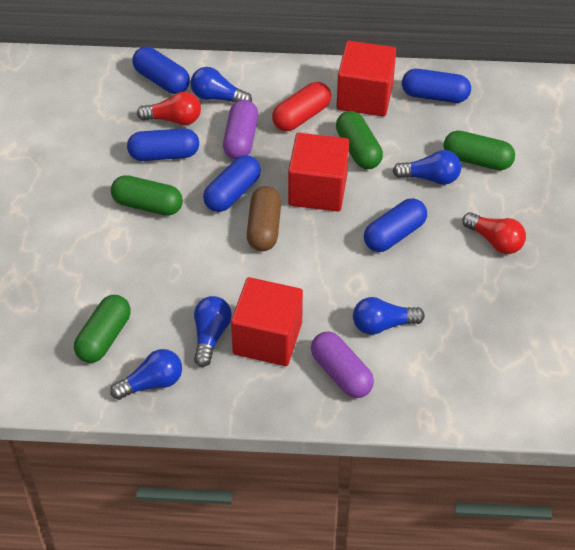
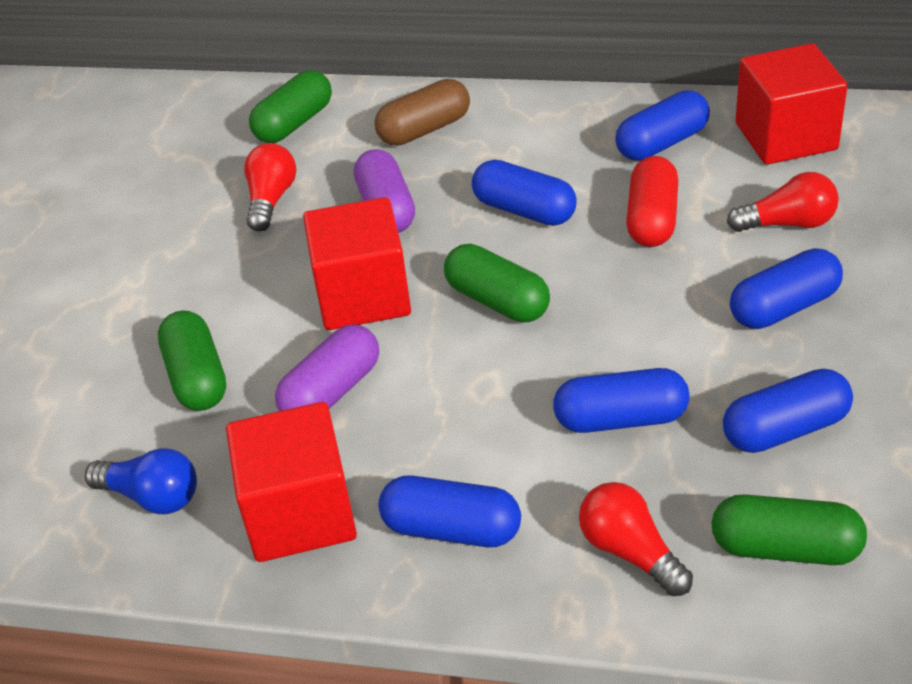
blue capsule: 5 -> 6
blue light bulb: 5 -> 1
red light bulb: 2 -> 3

